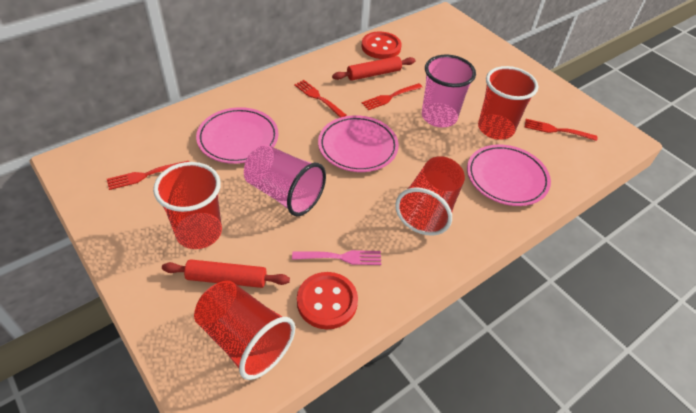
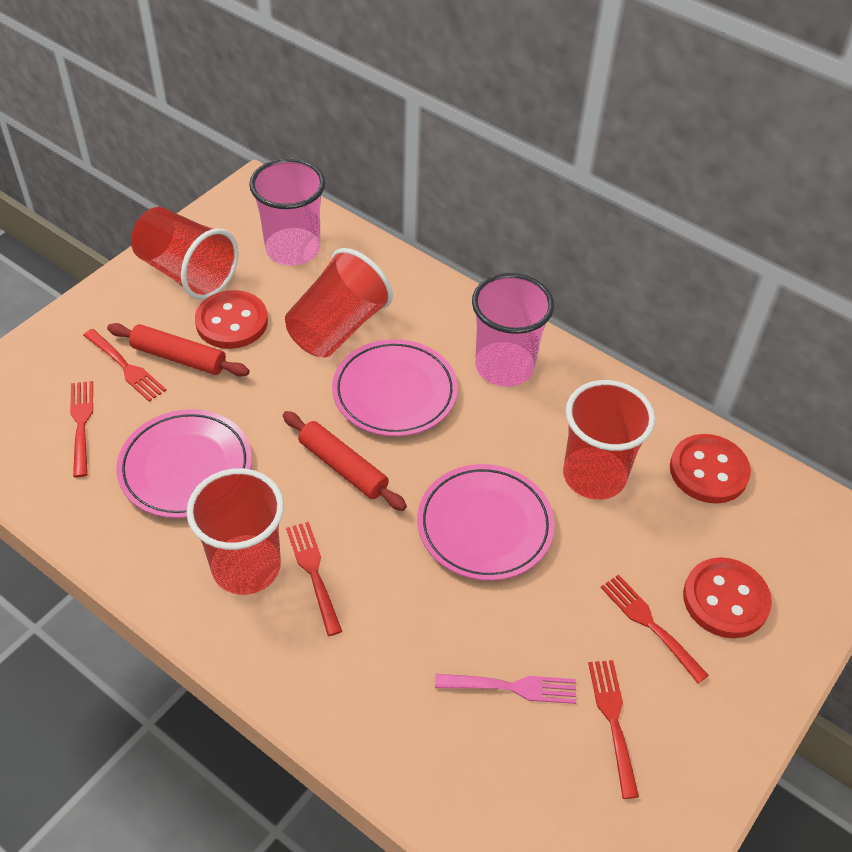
red button: 2 -> 3
red fork: 4 -> 5

